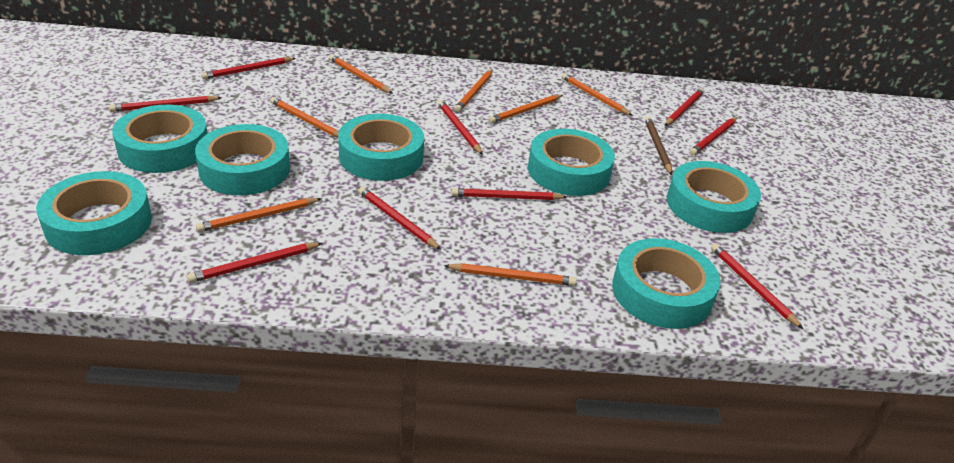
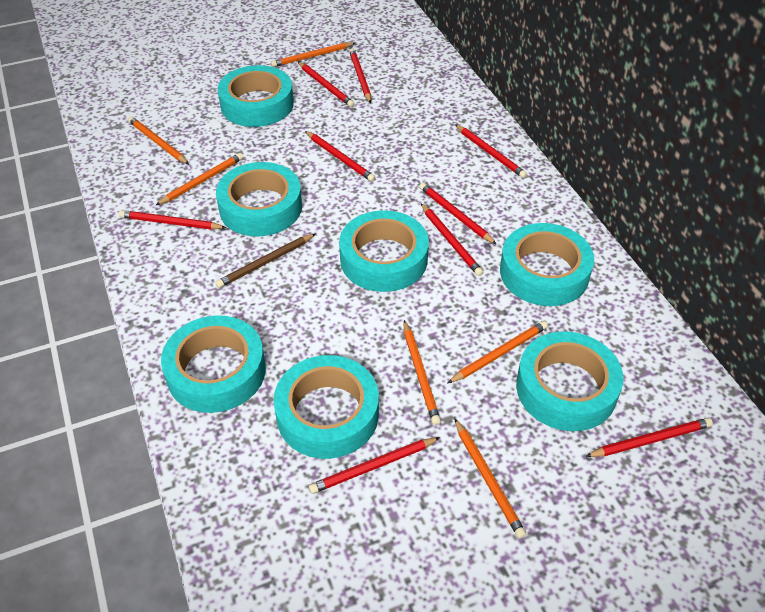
orange pencil: 7 -> 6

